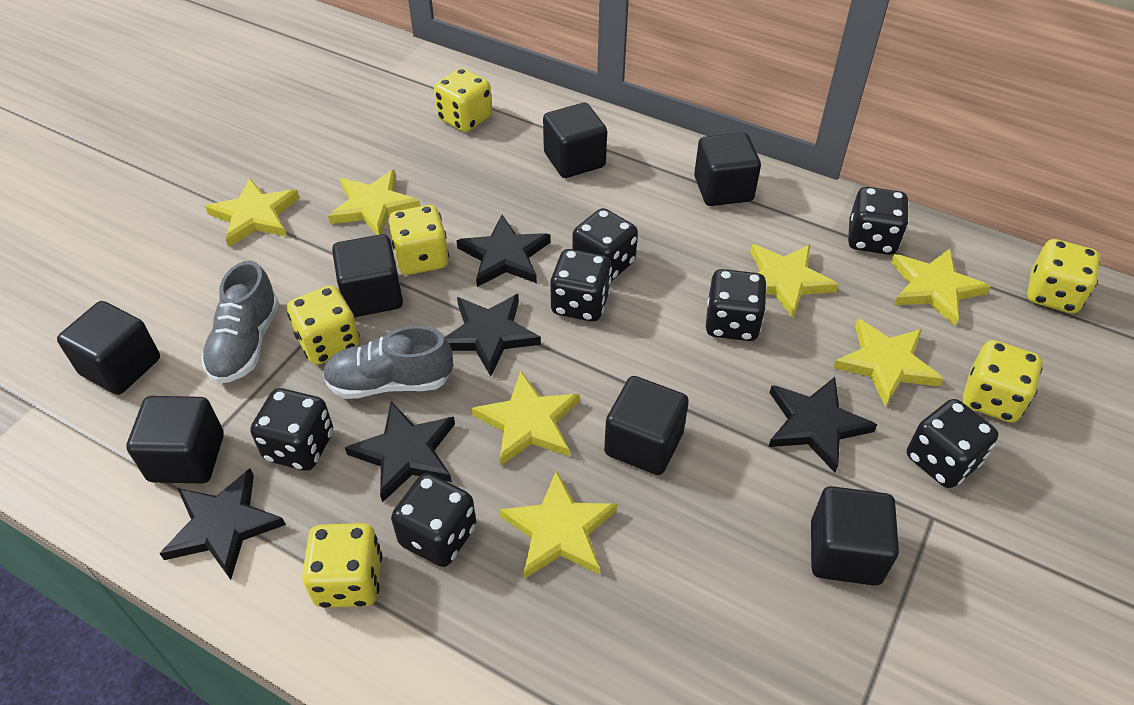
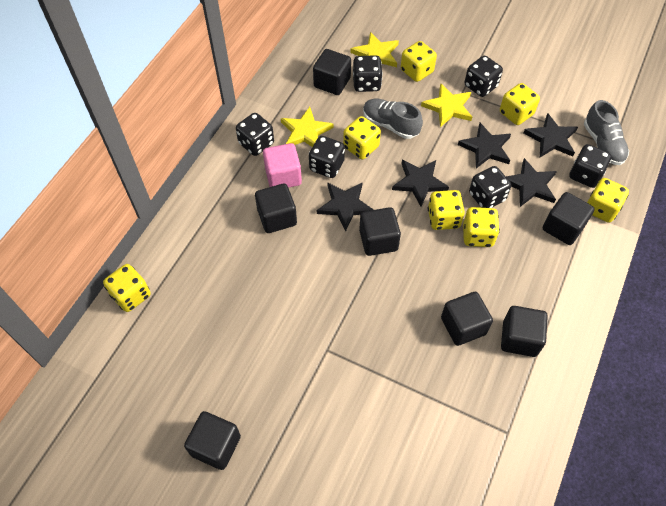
black dice: 7 -> 6
pink cube: 0 -> 1
yellow dice: 6 -> 7
yellow star: 7 -> 3

